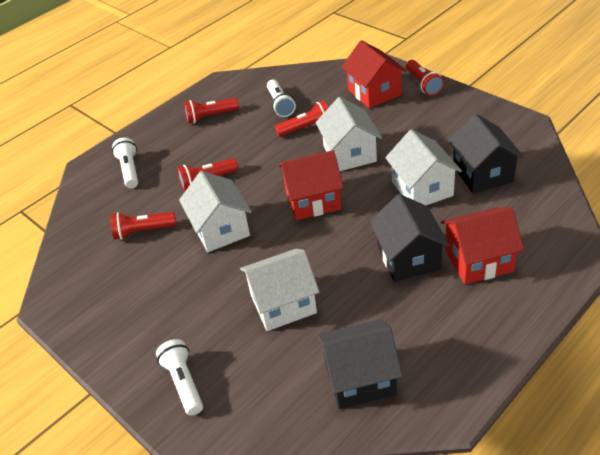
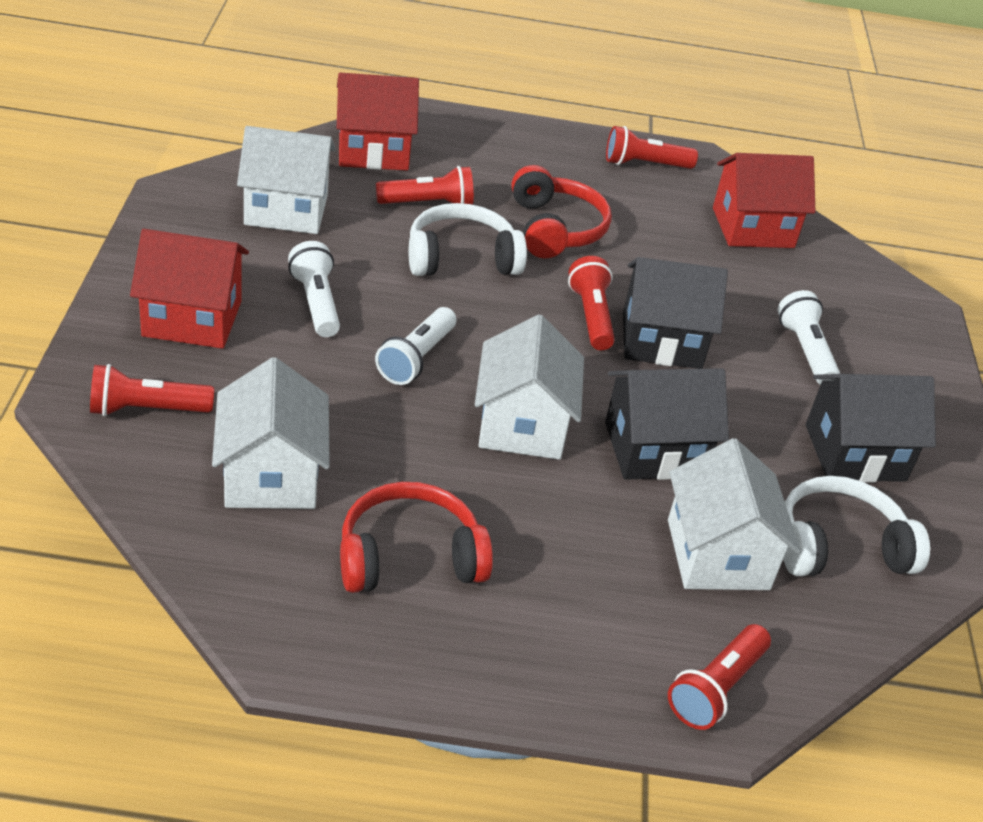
red headphones: 0 -> 2
white headphones: 0 -> 2

